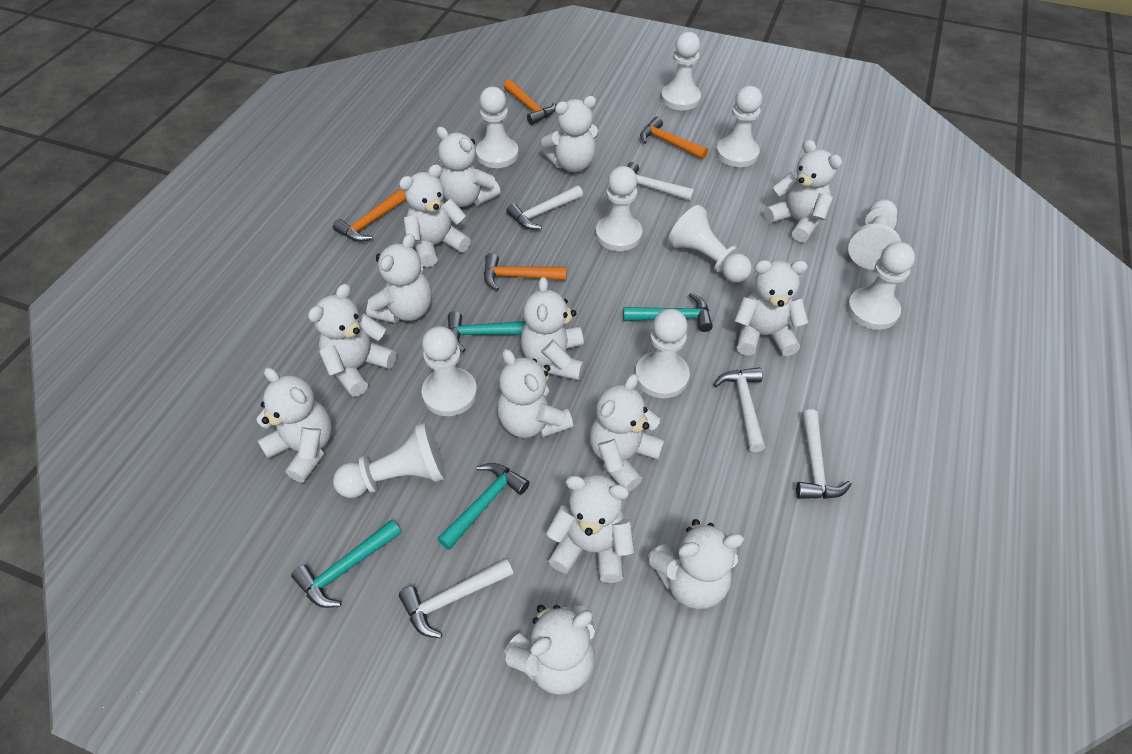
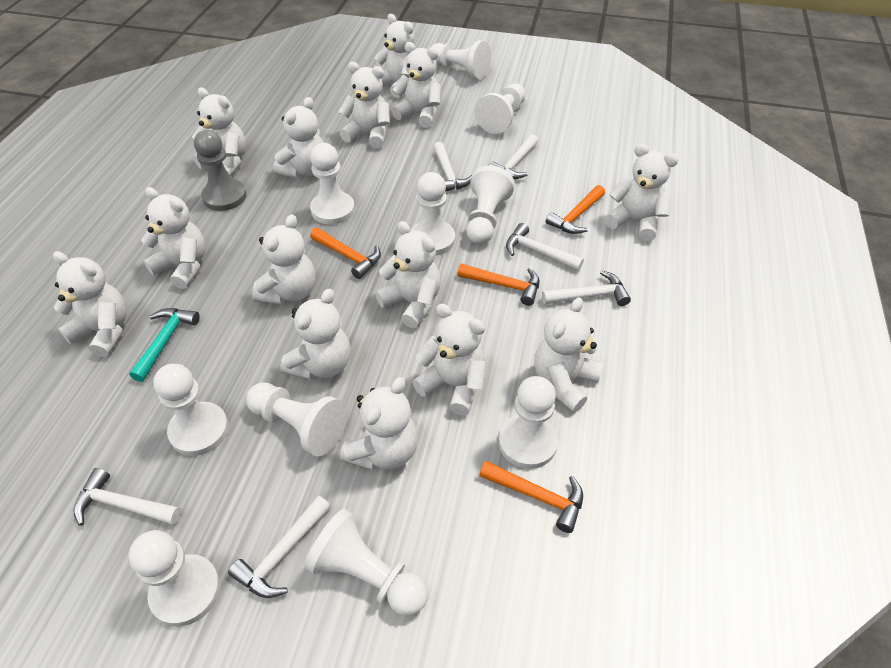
grey pawn: 0 -> 1
turquoise hammer: 4 -> 1
white hammer: 5 -> 6

